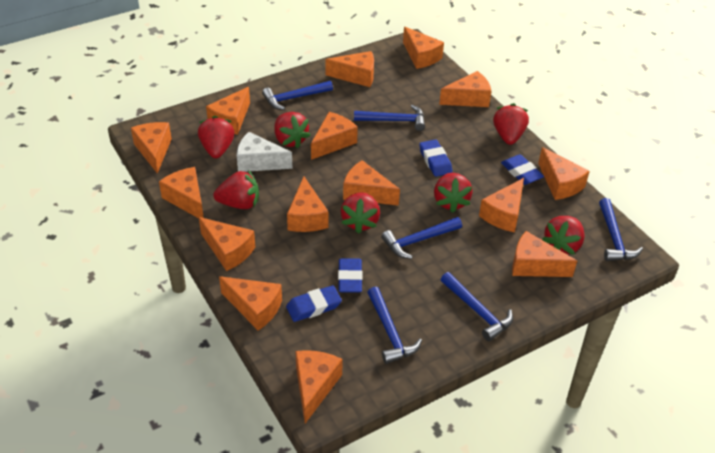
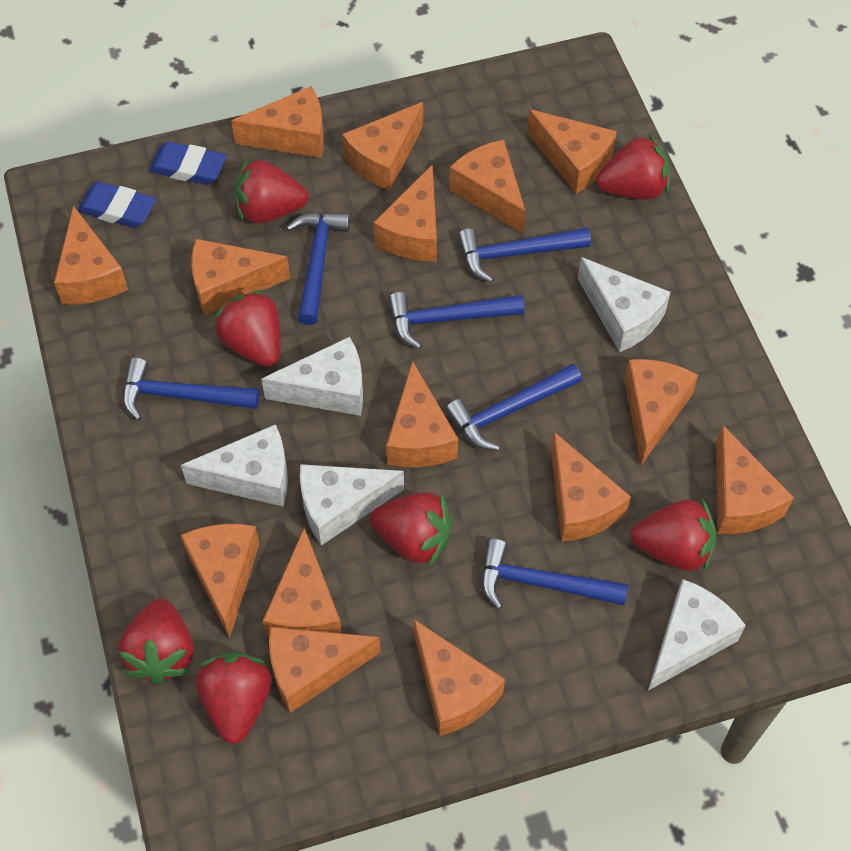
blue eraser: 4 -> 2
white cheese: 1 -> 5

